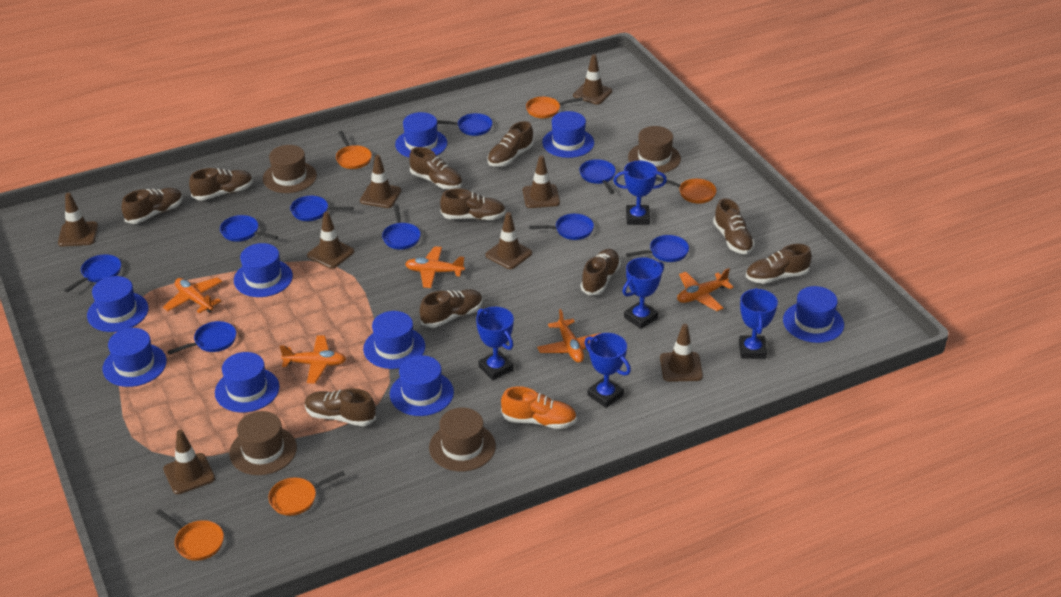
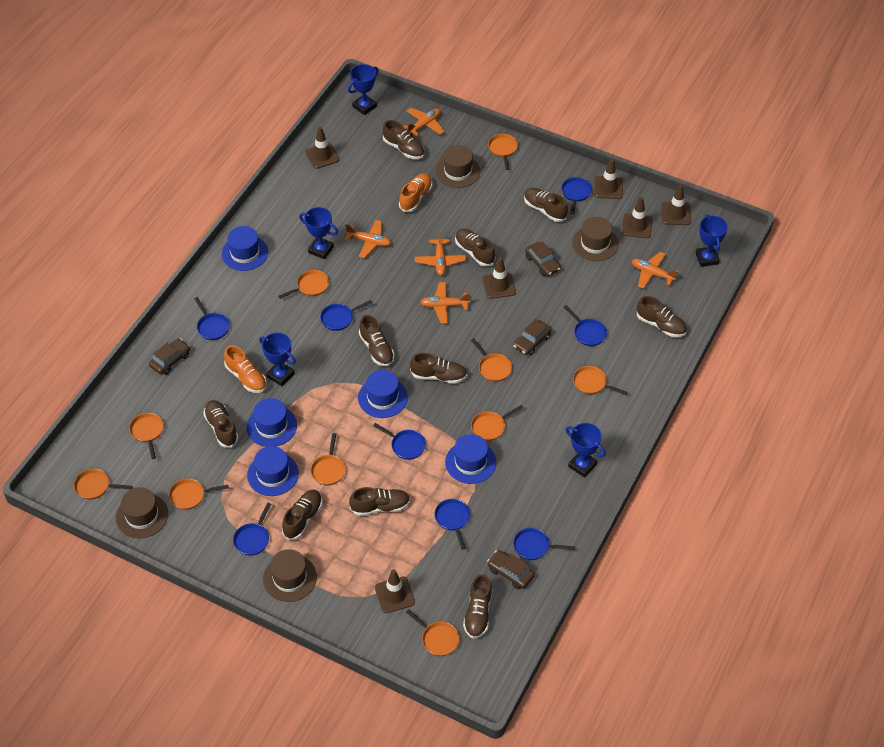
blue hat: 9 -> 5
blue pan: 9 -> 8
brown car: 0 -> 4
brown traffic cone: 8 -> 6
orange pan: 5 -> 10
orange shoe: 1 -> 2

